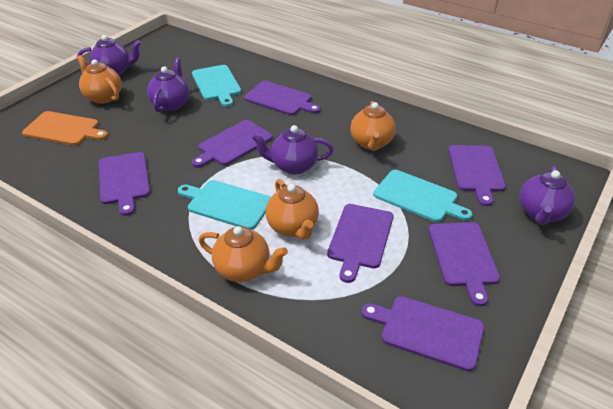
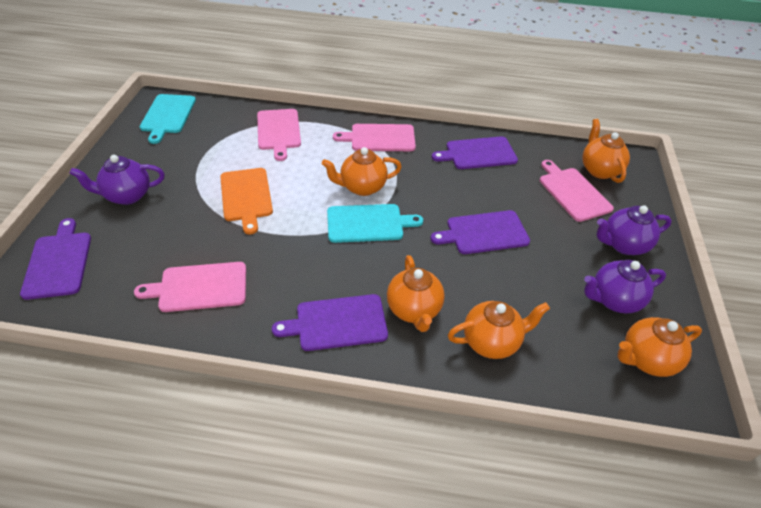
orange teapot: 4 -> 5
pink cutting board: 0 -> 4
purple cutting board: 7 -> 4
purple teapot: 4 -> 3
turquoise cutting board: 3 -> 2

